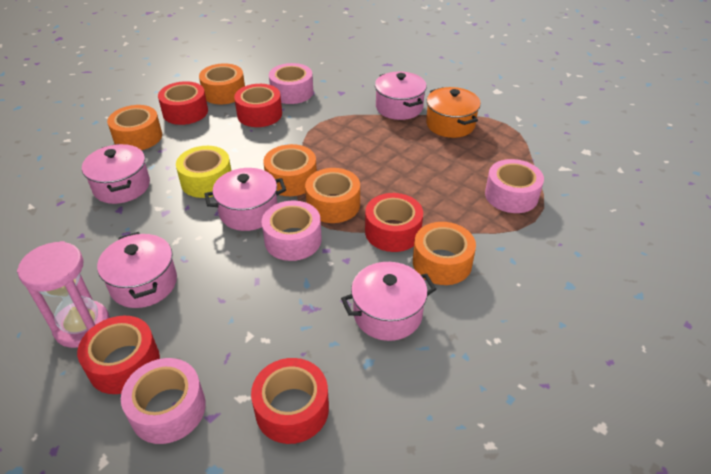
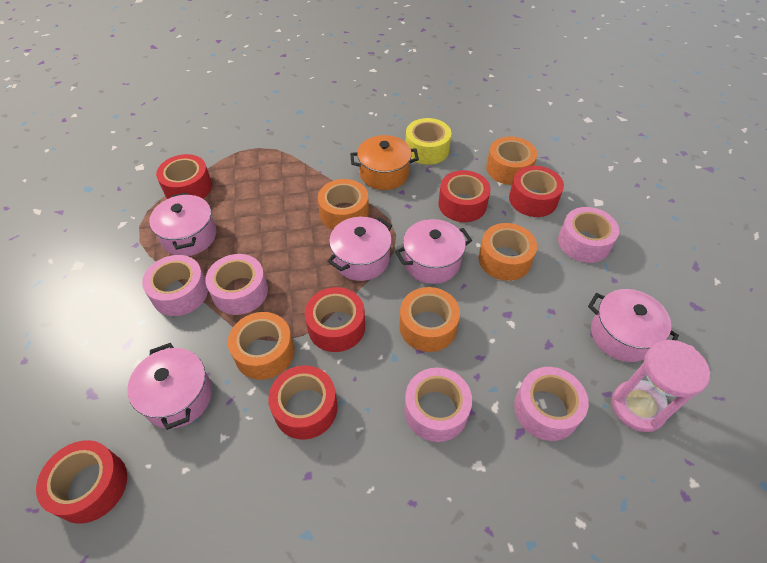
pink tape: 4 -> 5
red tape: 5 -> 6

